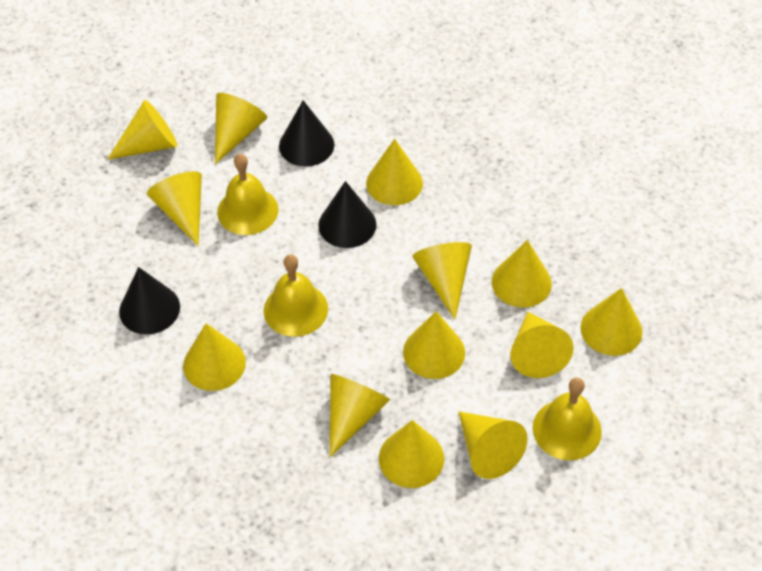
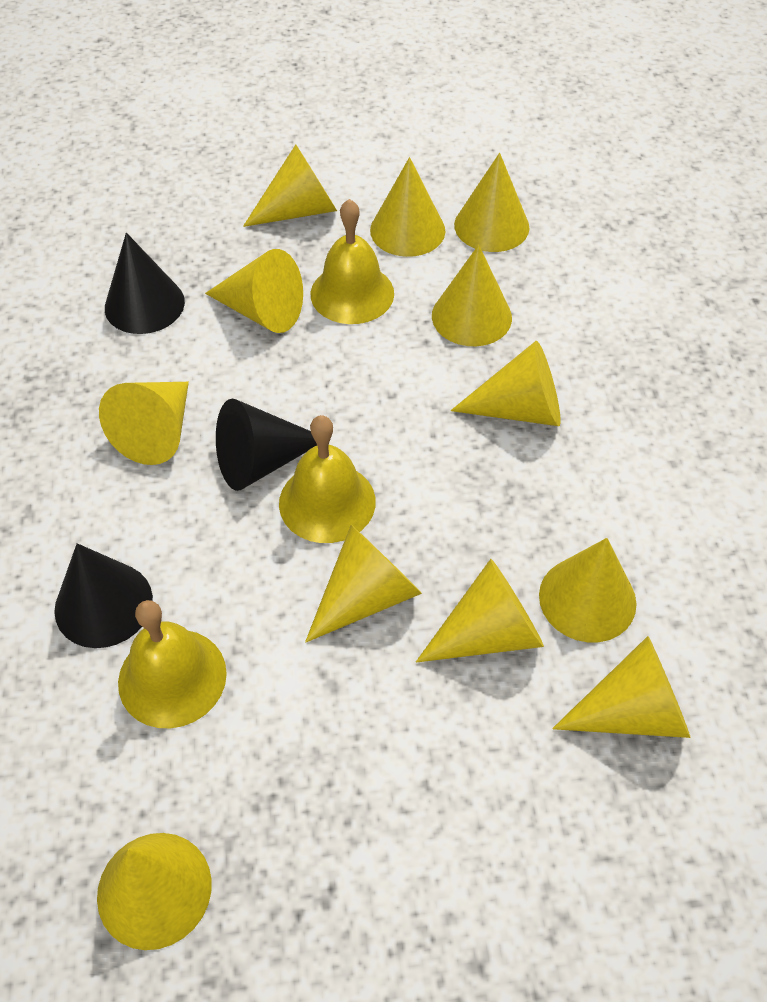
yellow cone: 13 -> 12

